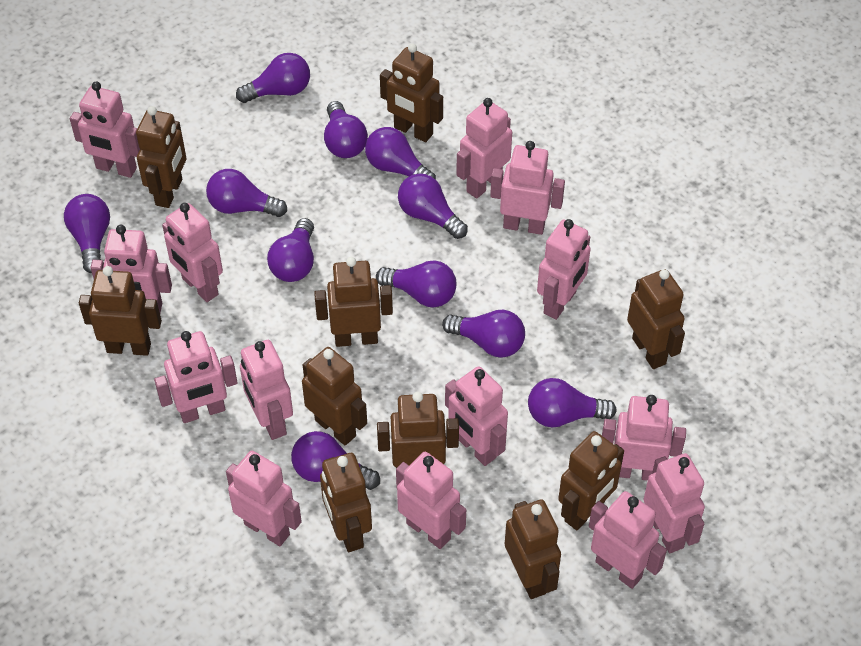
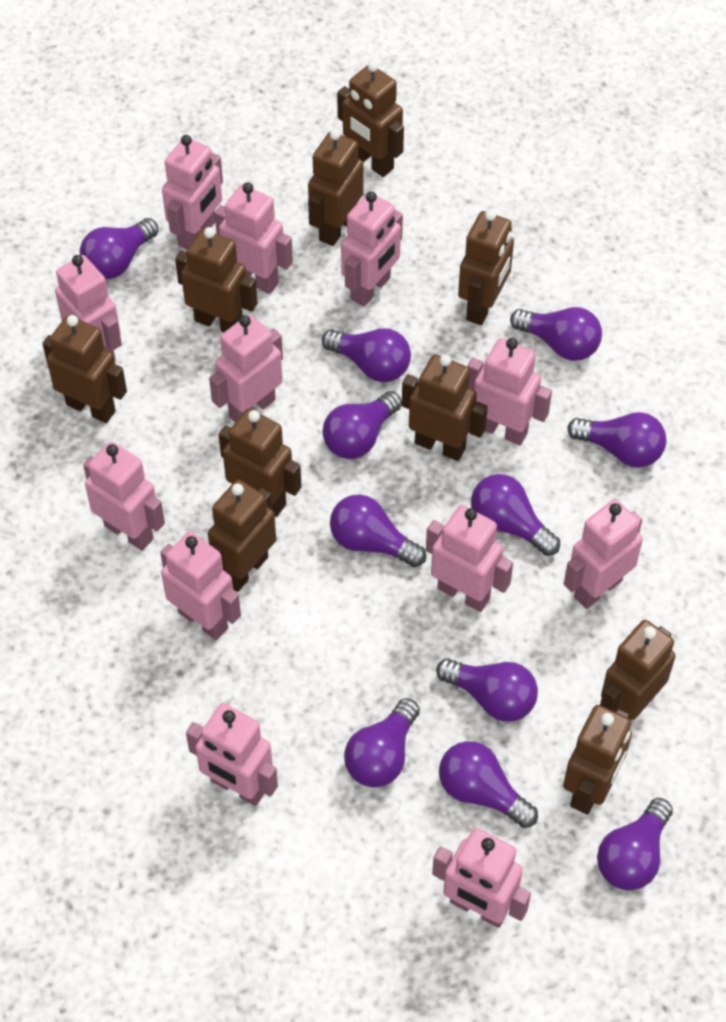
pink robot: 14 -> 12

